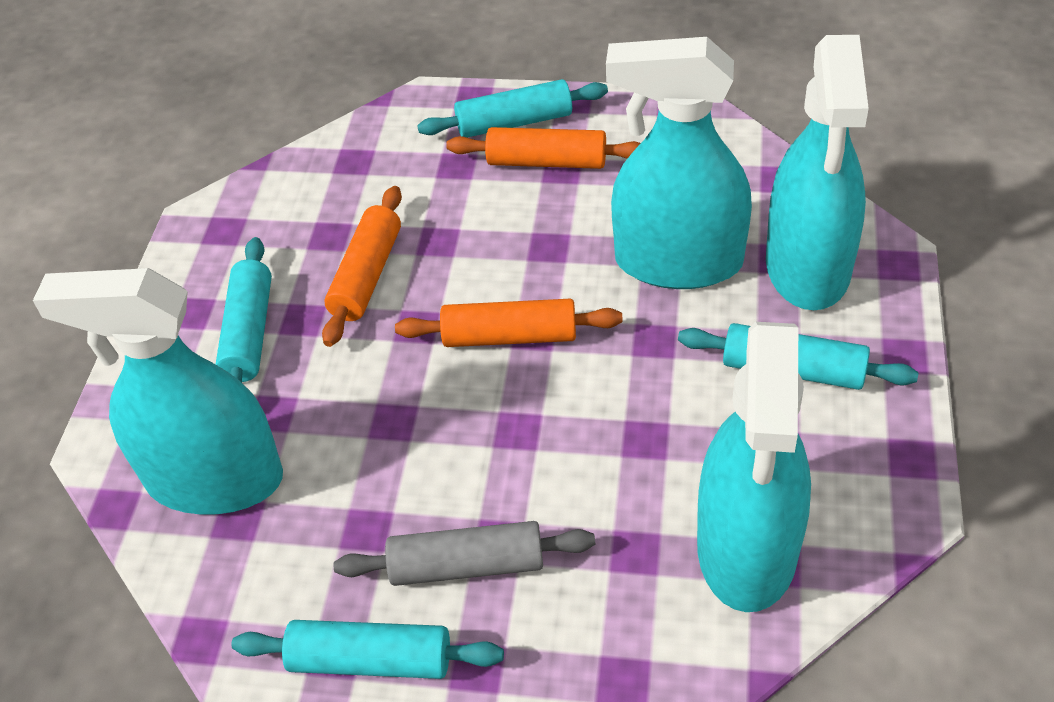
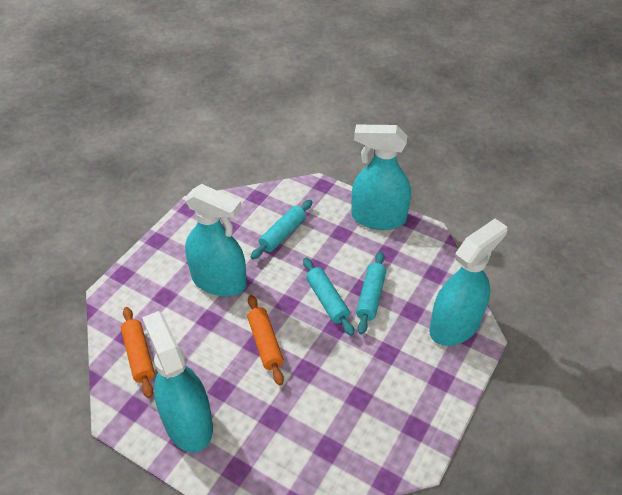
grey rolling pin: 1 -> 0
orange rolling pin: 3 -> 2
turquoise rolling pin: 4 -> 3

